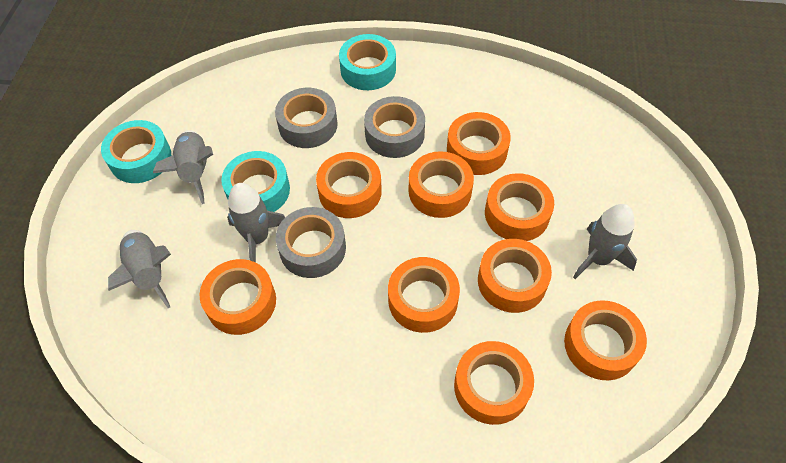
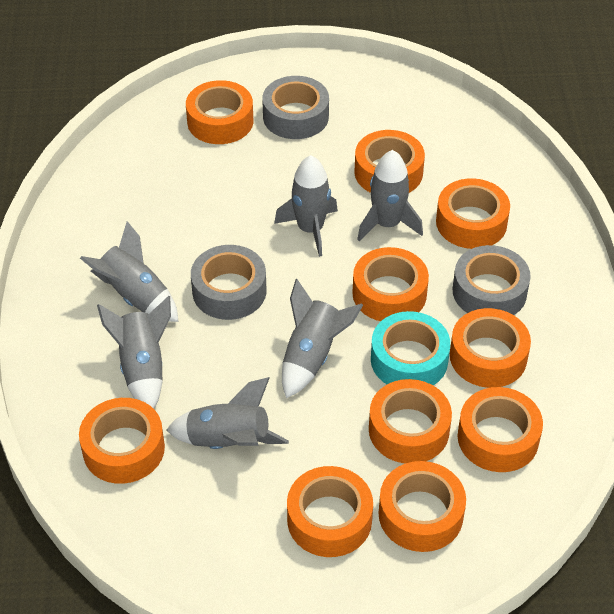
grey rocket: 4 -> 6
orange tape: 9 -> 10
turquoise tape: 3 -> 1

